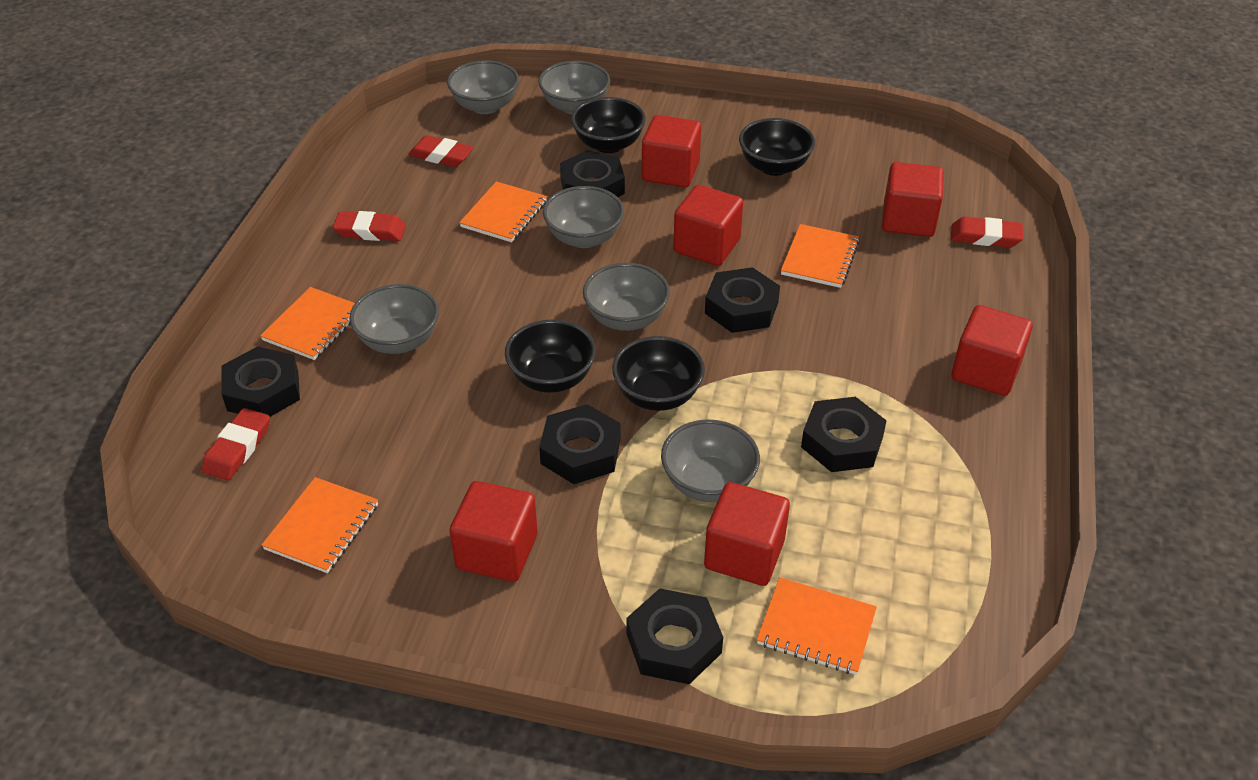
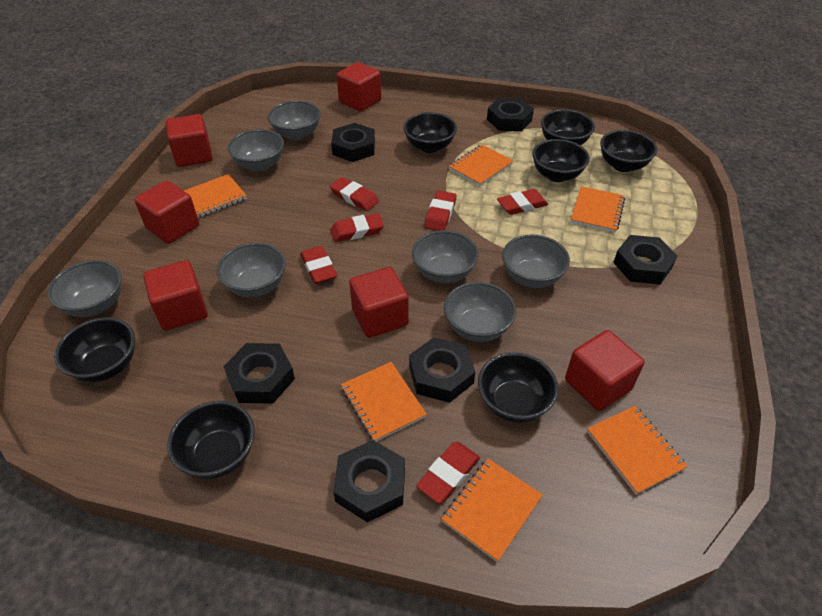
black bowl: 4 -> 7
grey bowl: 6 -> 7
orange notebook: 5 -> 6
red eraser: 4 -> 6

